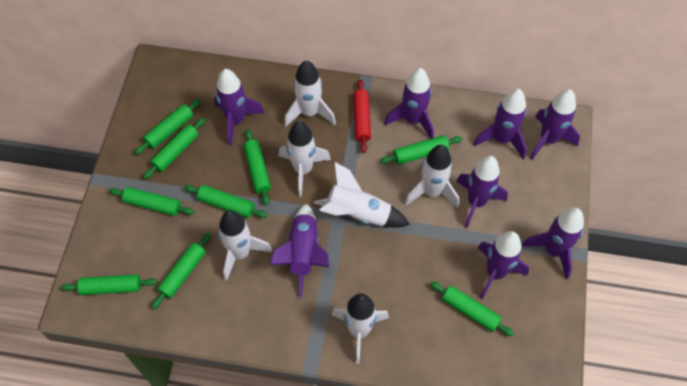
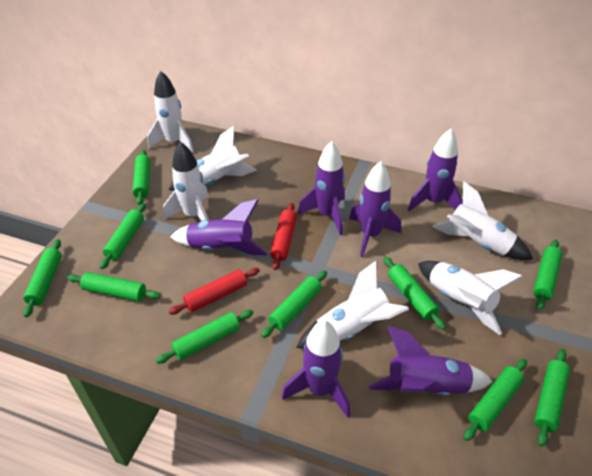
green rolling pin: 9 -> 10
purple rocket: 8 -> 6
red rolling pin: 1 -> 2

